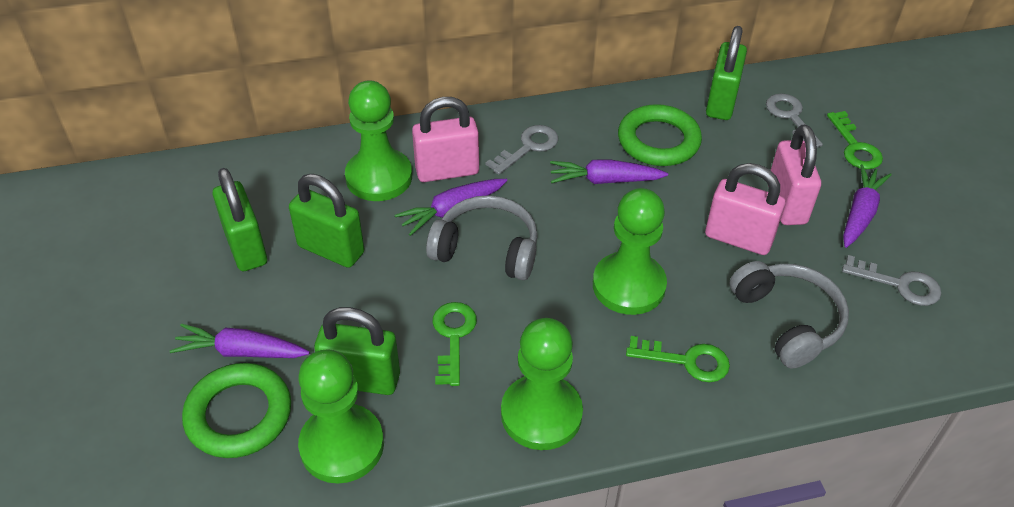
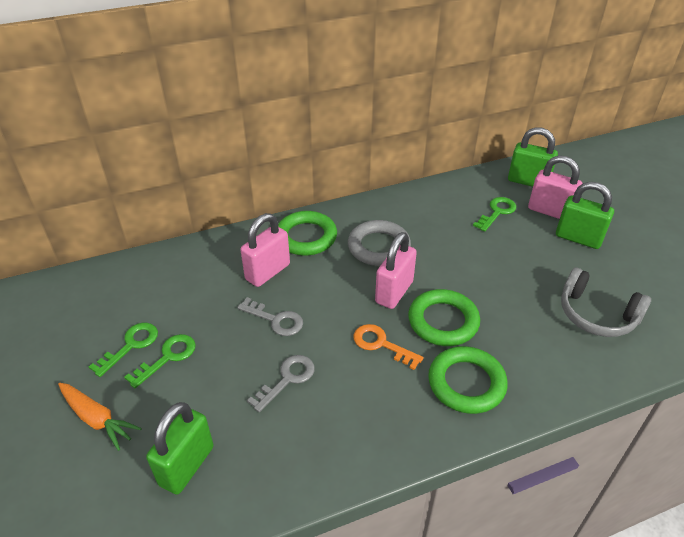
green padlock: 4 -> 3
green pawn: 4 -> 0
green ring: 2 -> 3
grey headphones: 2 -> 1
grey key: 3 -> 2
grey ring: 0 -> 1
orange carrot: 0 -> 1
orange key: 0 -> 1
purple carrot: 4 -> 0

